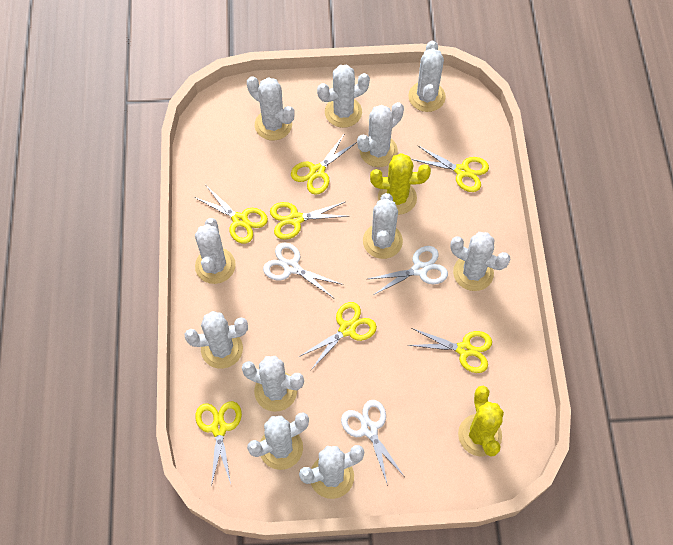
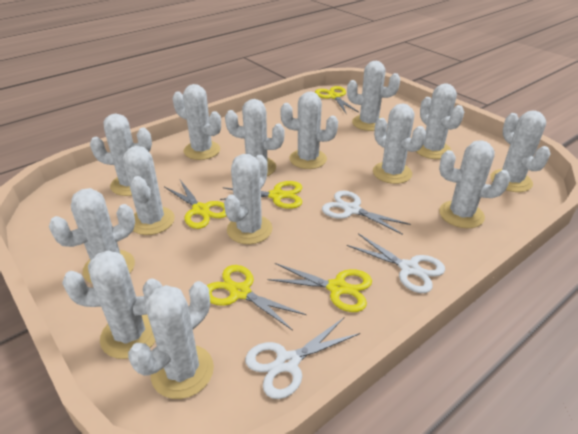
white cactus: 11 -> 14
yellow cactus: 2 -> 0
yellow scissors: 7 -> 5

